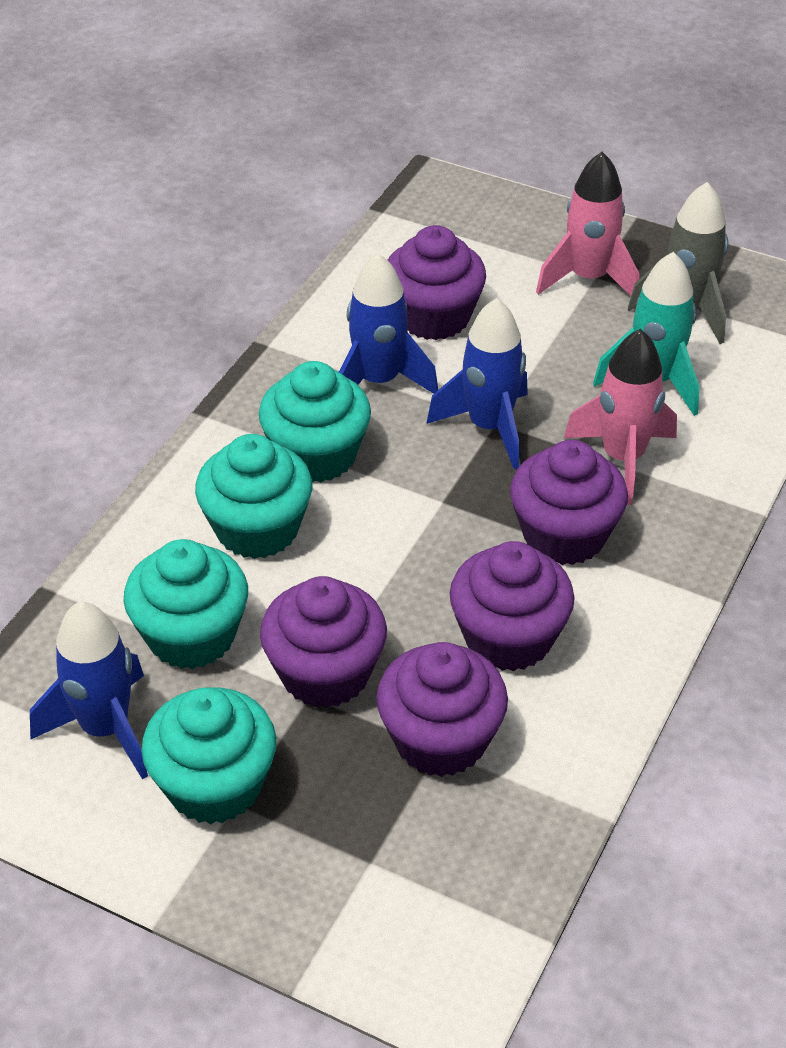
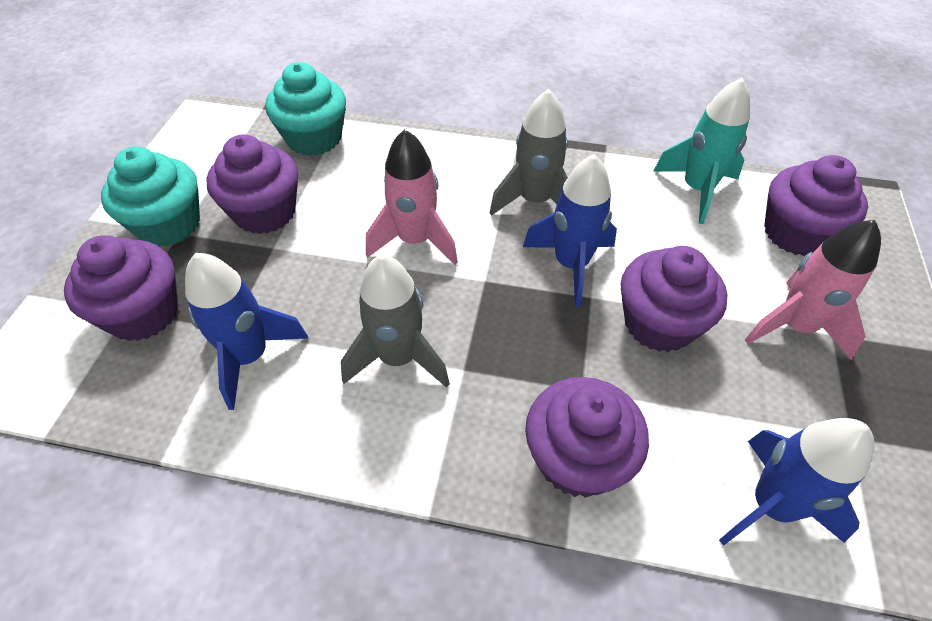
grey rocket: 1 -> 2
turquoise cupcake: 4 -> 2

